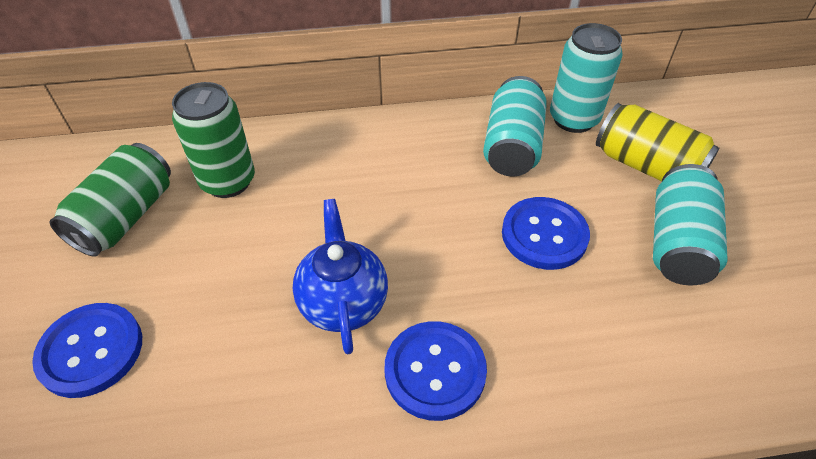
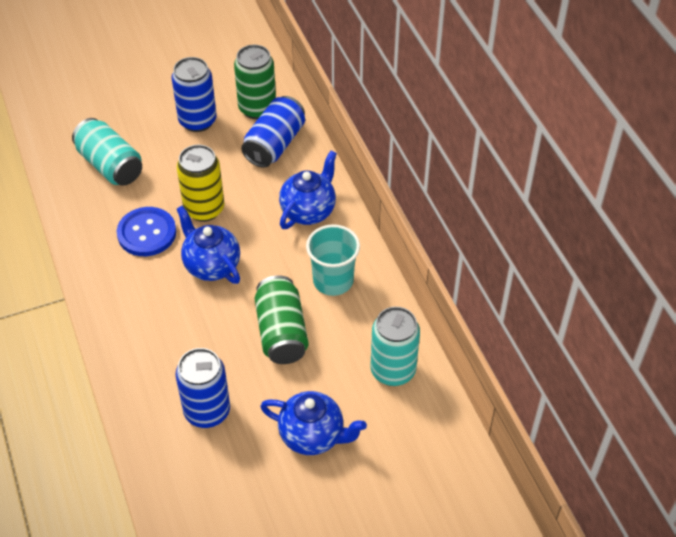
blue button: 3 -> 1
blue can: 0 -> 3
blue teapot: 1 -> 3
turquoise can: 3 -> 2
turquoise cup: 0 -> 1

